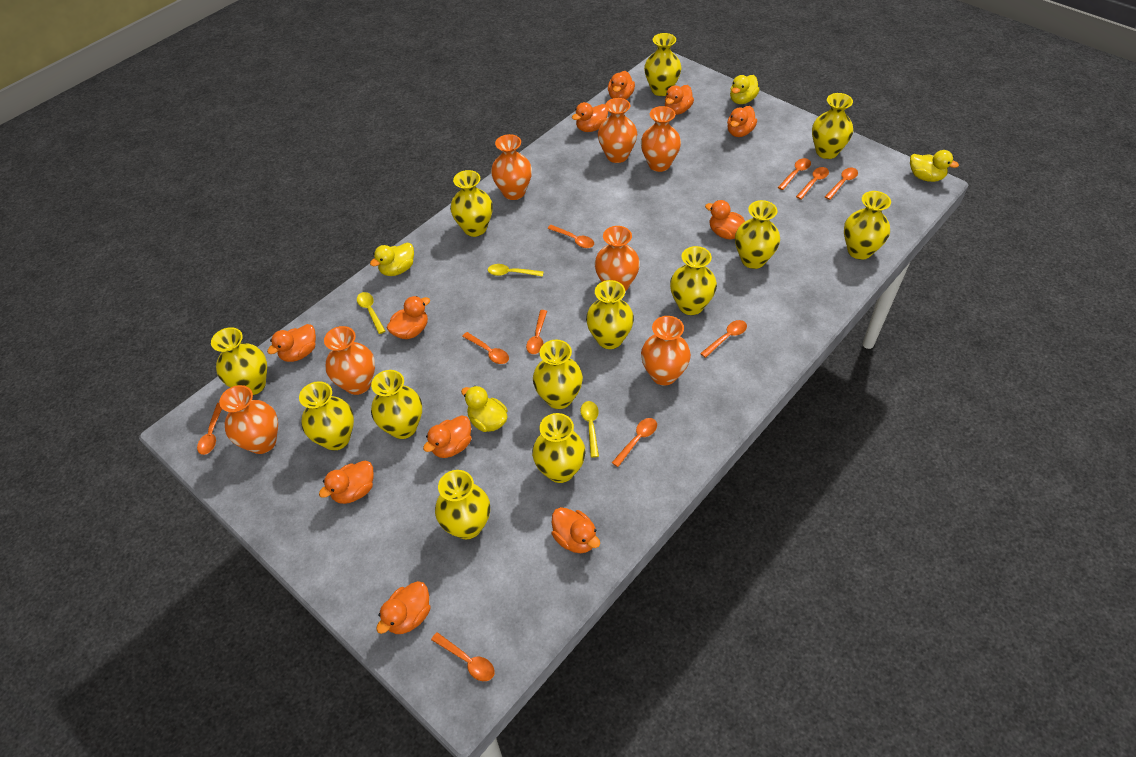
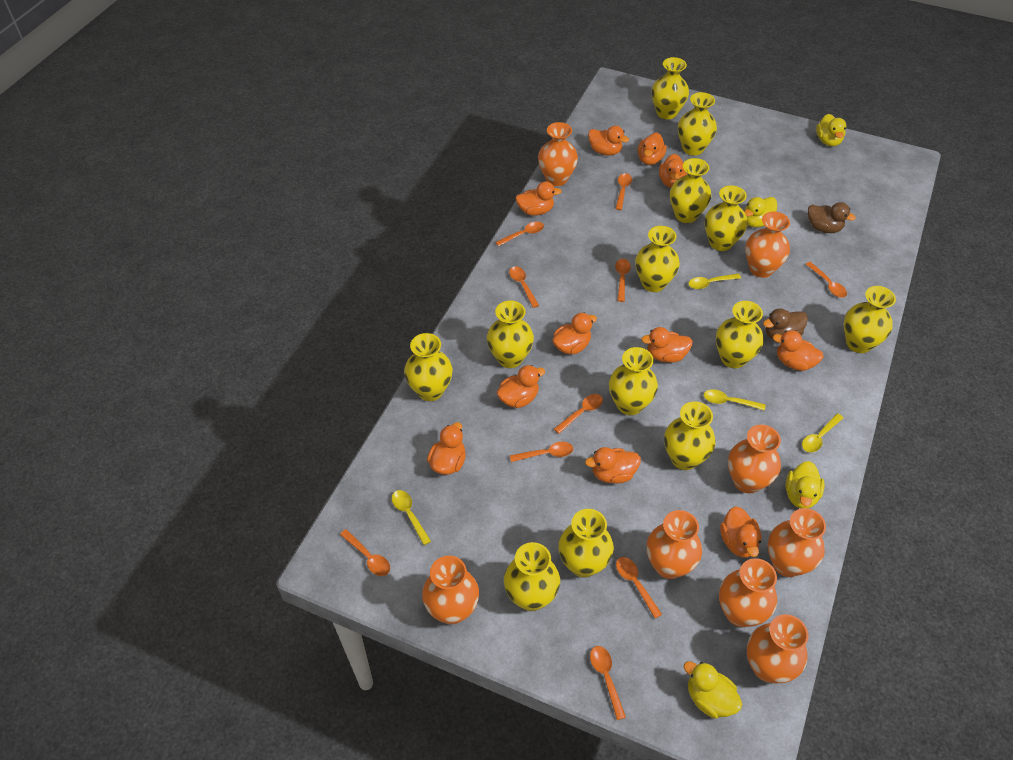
brown duck: 0 -> 2
orange vase: 7 -> 8
yellow spoon: 3 -> 4

